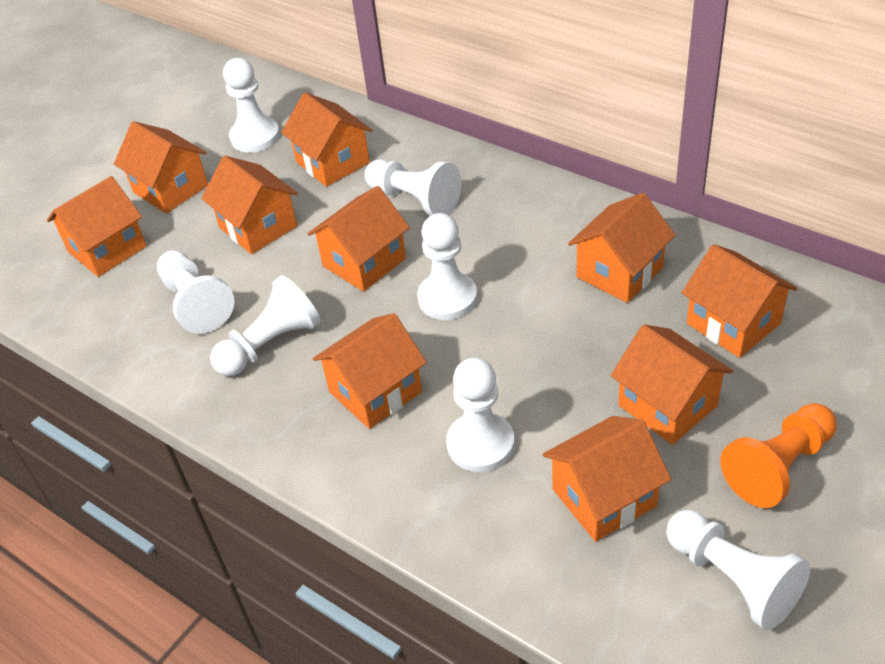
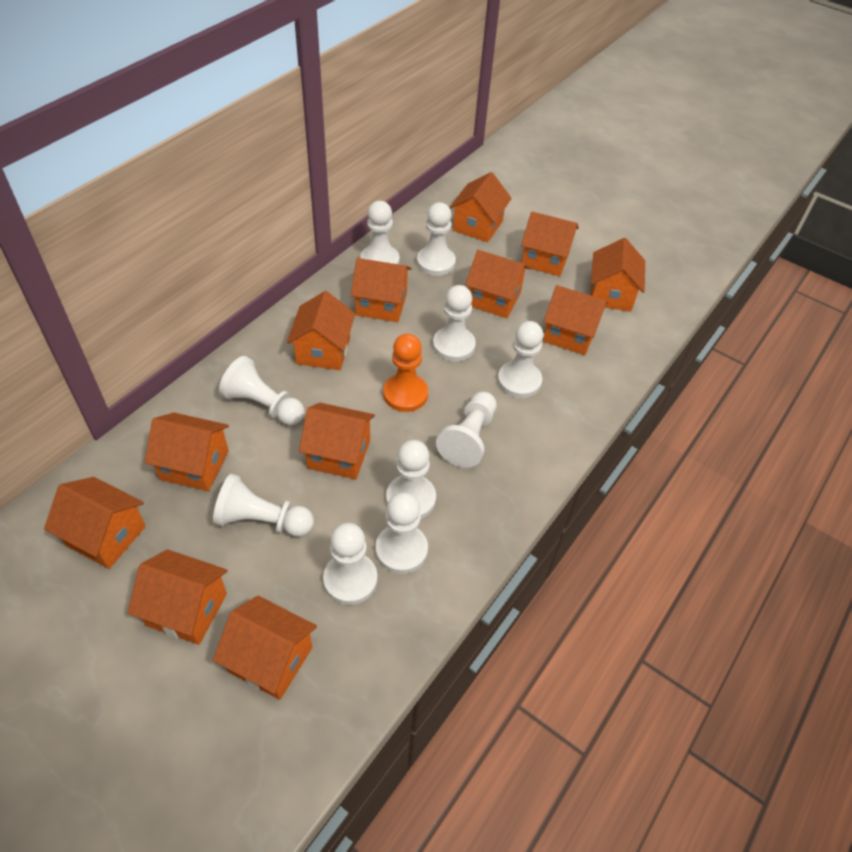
orange house: 10 -> 12
white pawn: 7 -> 10

